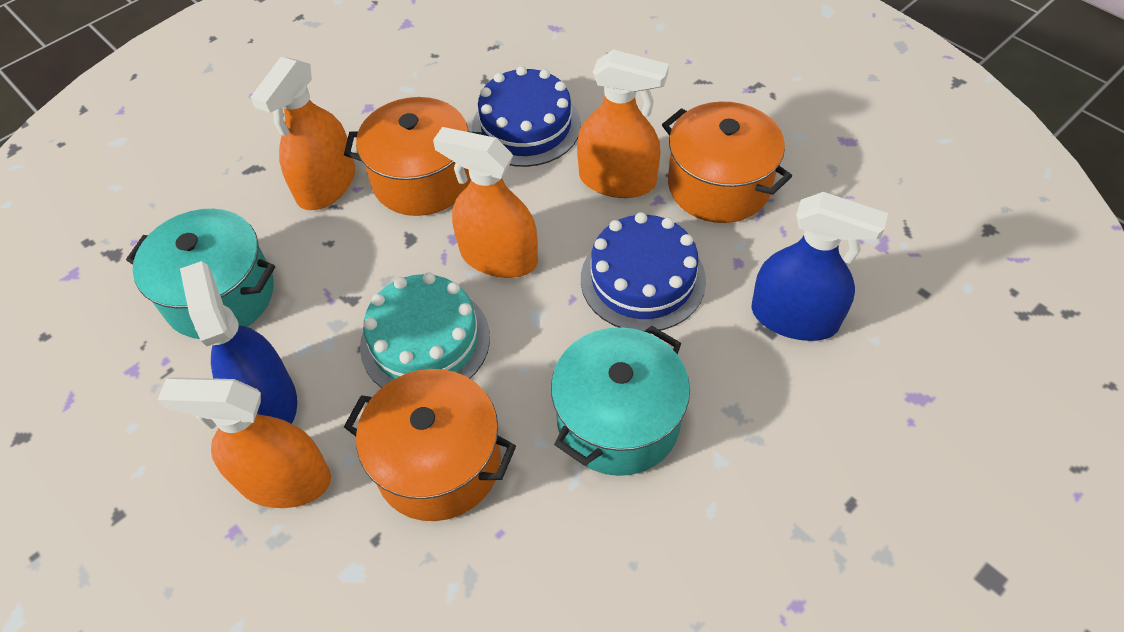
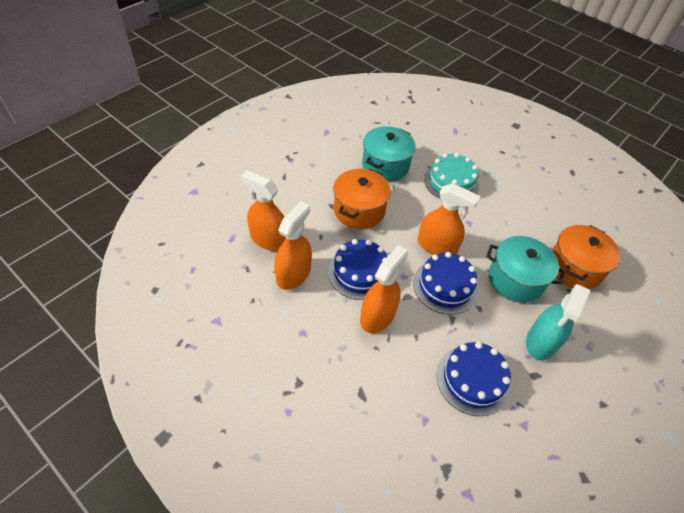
blue cake: 2 -> 3
blue spray bottle: 2 -> 0
orange pot: 3 -> 2
turquoise spray bottle: 0 -> 1

